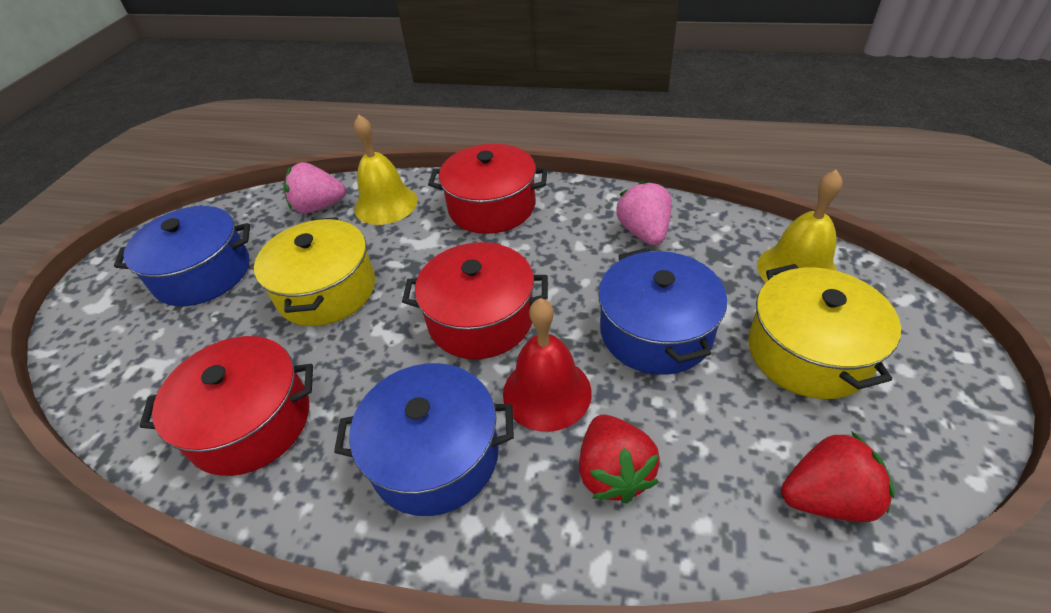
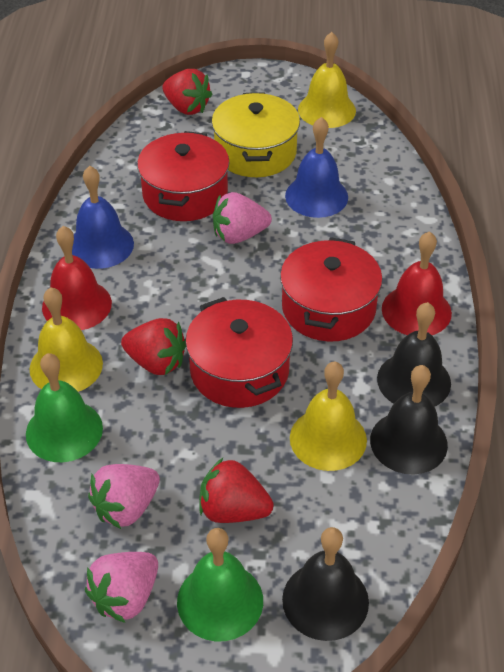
black bell: 0 -> 3
blue bell: 0 -> 2
blue pot: 3 -> 0
green bell: 0 -> 2
pink strawberry: 2 -> 3
red bell: 1 -> 2
red strawberry: 2 -> 3
yellow bell: 2 -> 3
yellow pot: 2 -> 1

